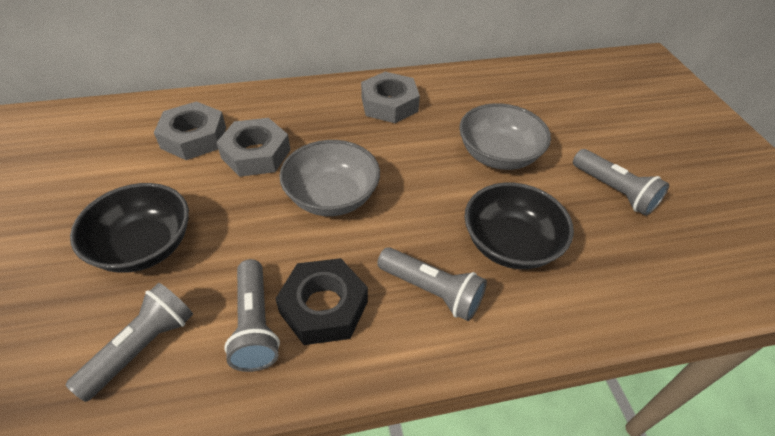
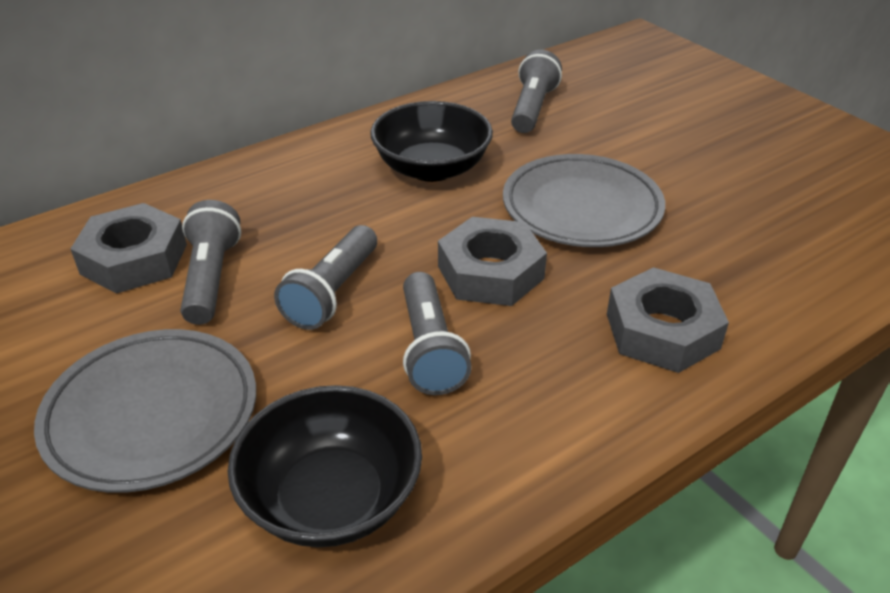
black nut: 1 -> 0
grey bowl: 2 -> 0
grey plate: 0 -> 2

